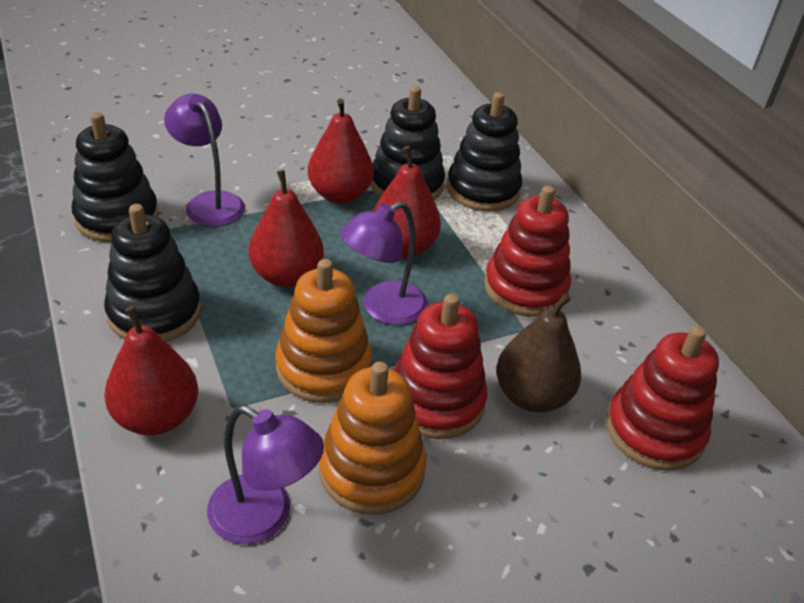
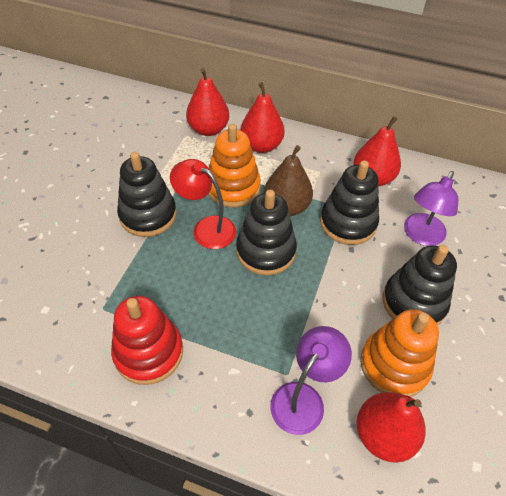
purple lamp: 3 -> 2
red lamp: 0 -> 1
red stacking toy: 3 -> 1

